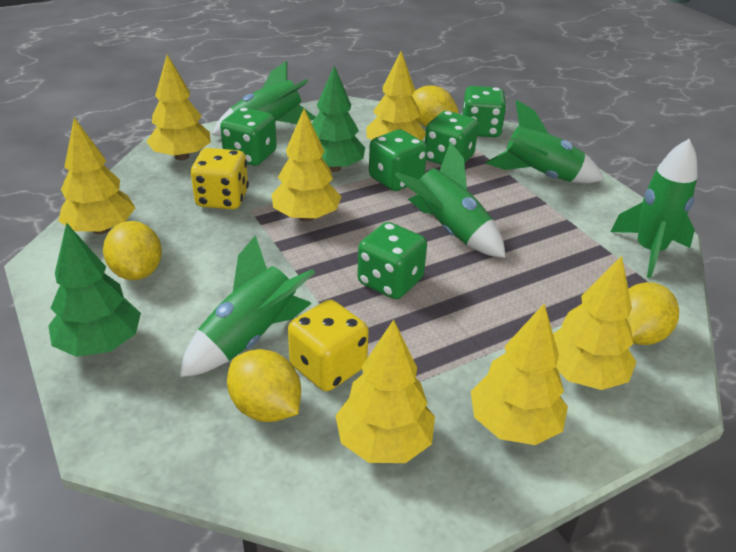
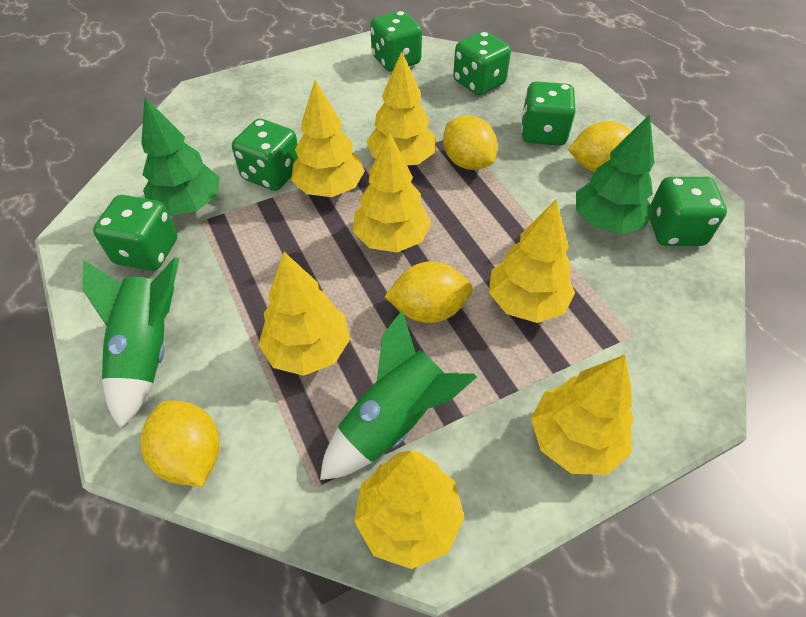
green dice: 5 -> 6
green rocket: 5 -> 2
yellow dice: 2 -> 0

